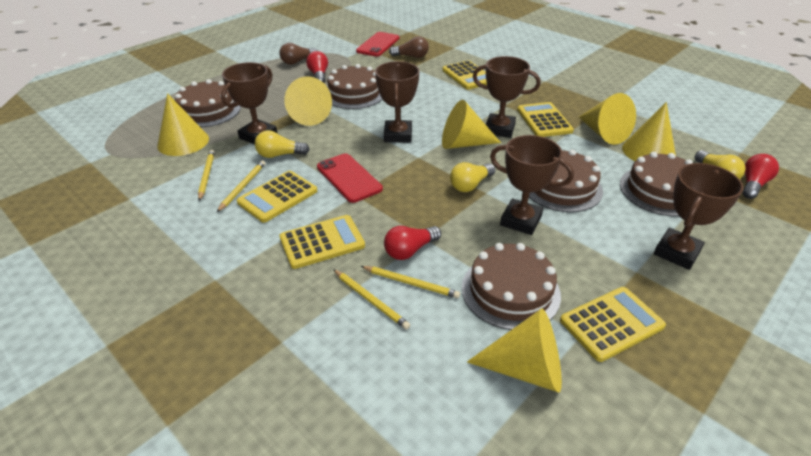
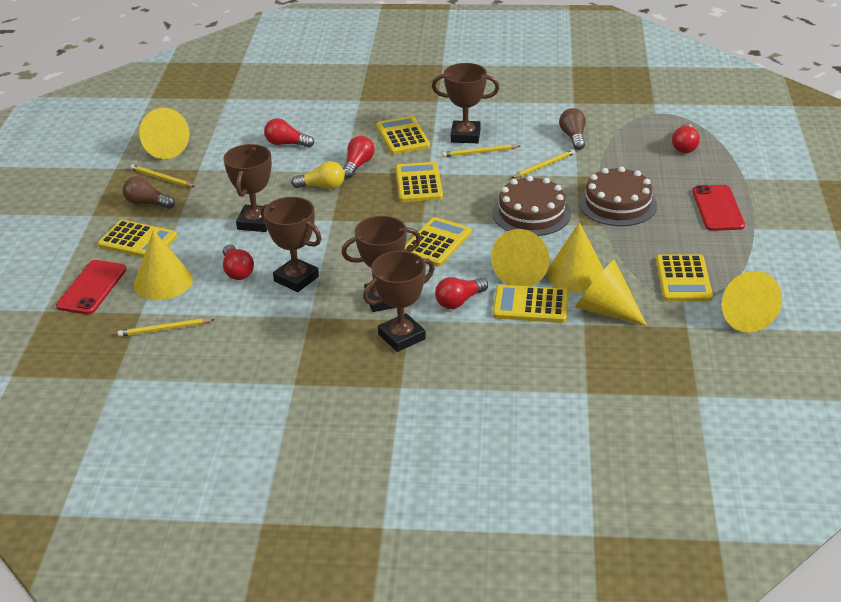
brown cake: 5 -> 2
red light bulb: 3 -> 5
yellow calculator: 5 -> 6
yellow light bulb: 3 -> 1

